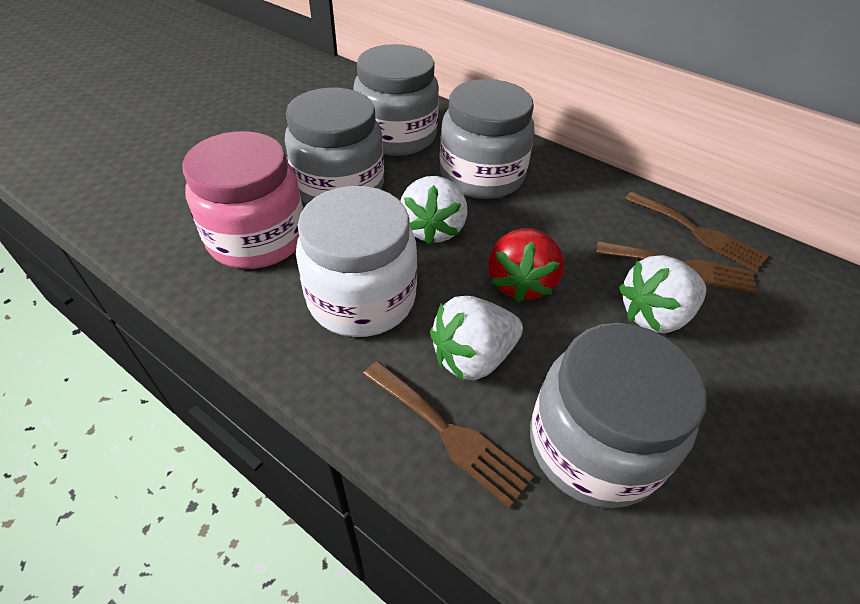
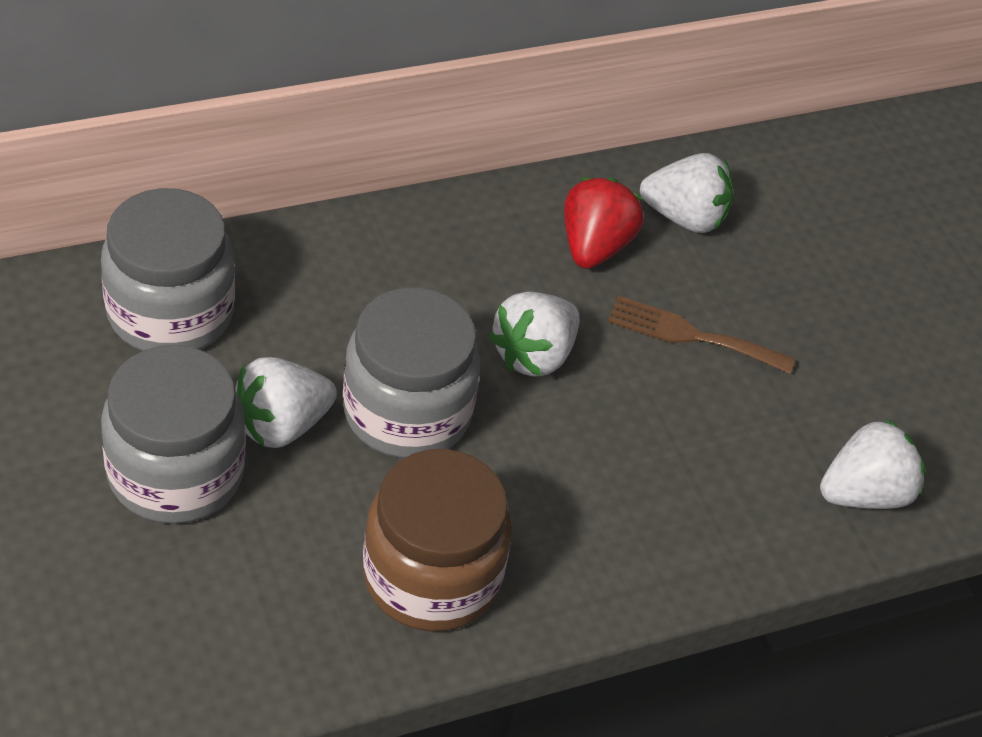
brown fork: 3 -> 1
brown jar: 0 -> 1
grey jar: 4 -> 3
pink jar: 1 -> 0
white jar: 1 -> 0
white strawberry: 3 -> 4

